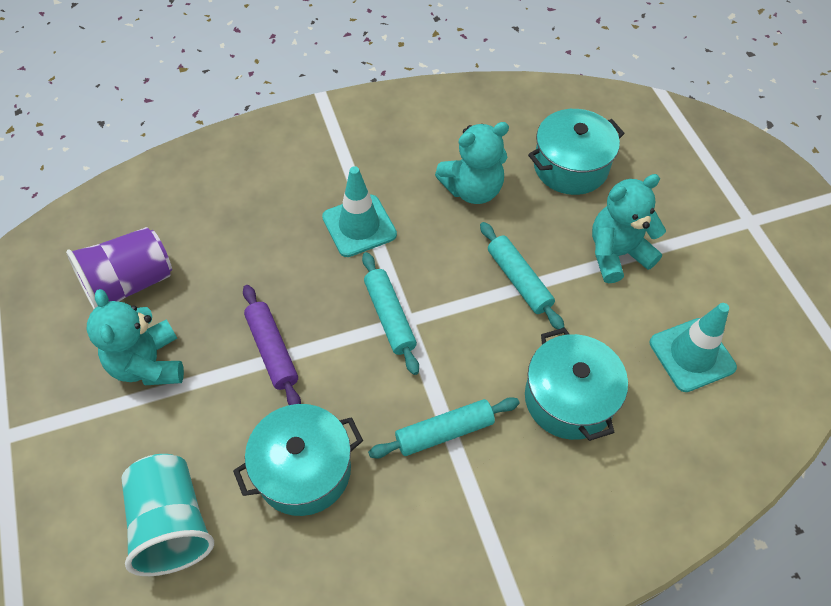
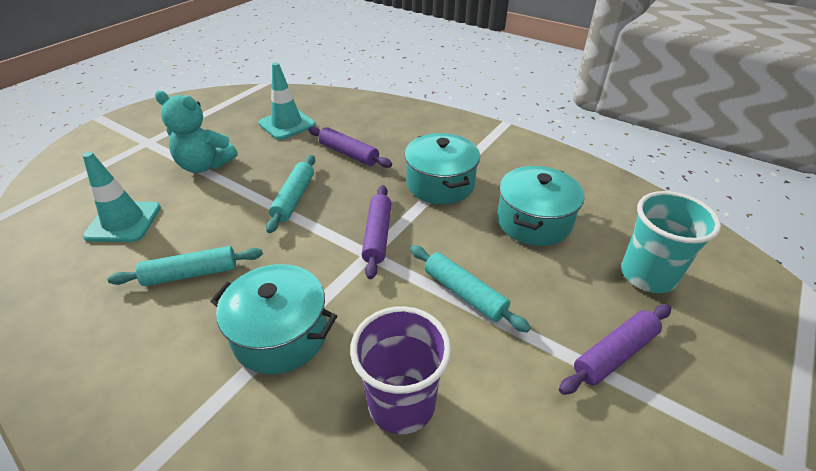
purple rolling pin: 1 -> 3
turquoise teddy bear: 3 -> 1

